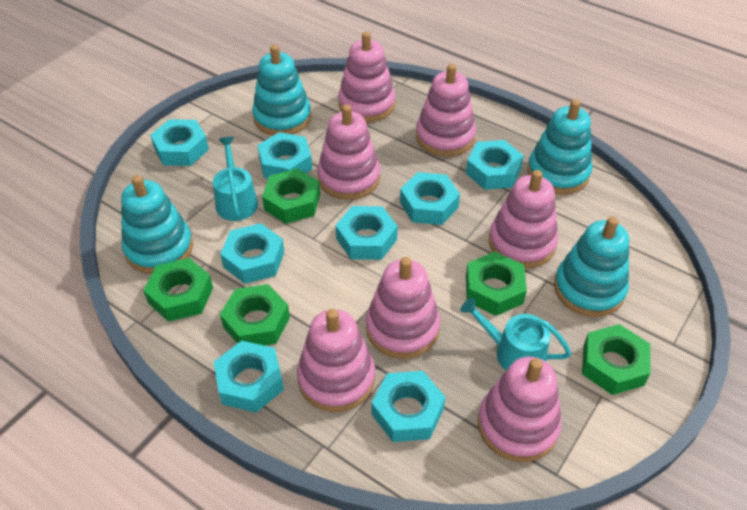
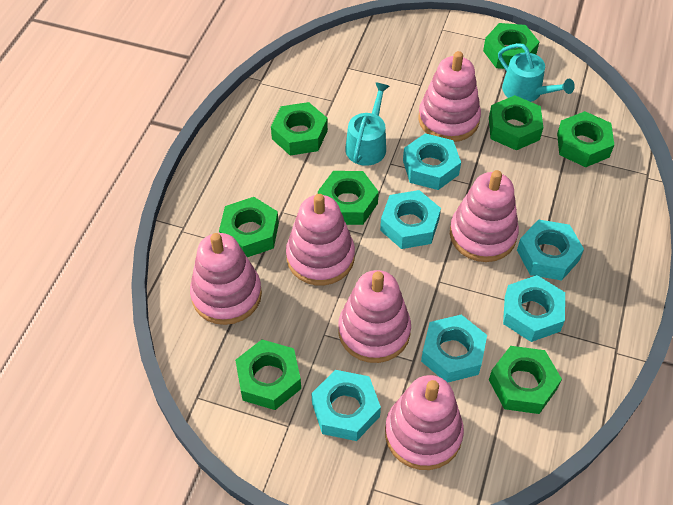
green nut: 5 -> 8
pink stacking toy: 7 -> 6
turquoise nut: 8 -> 6
turquoise stacking toy: 4 -> 0

